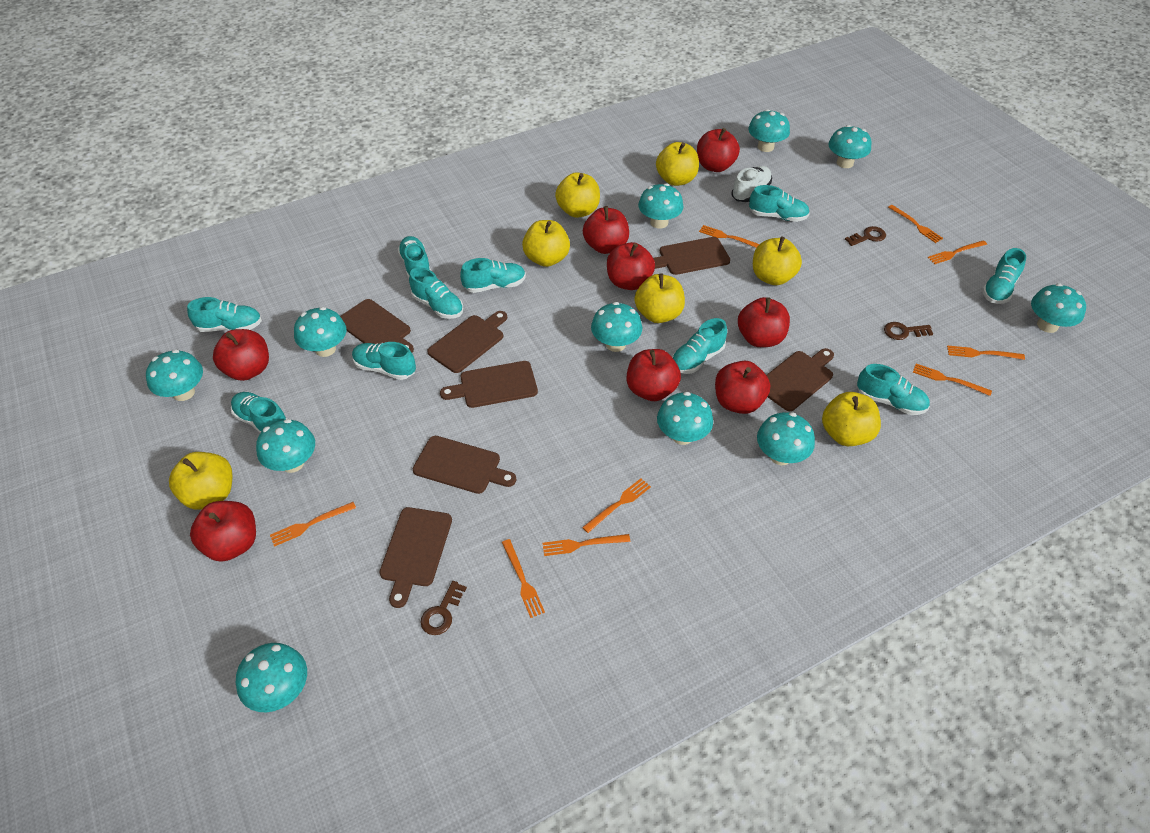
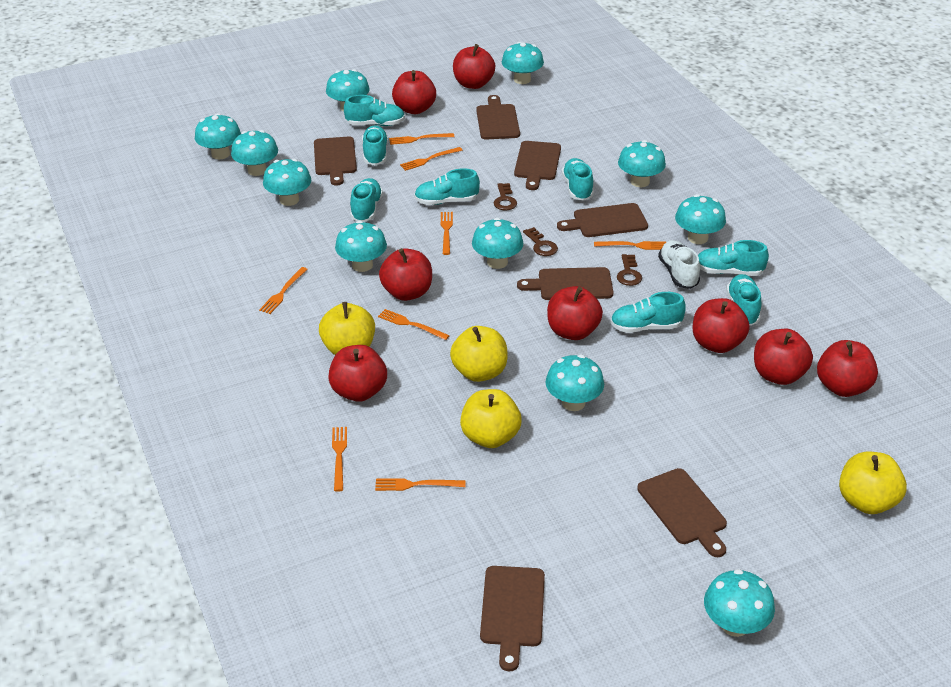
orange fork: 9 -> 8
turquoise shoe: 10 -> 8
yellow apple: 7 -> 4

